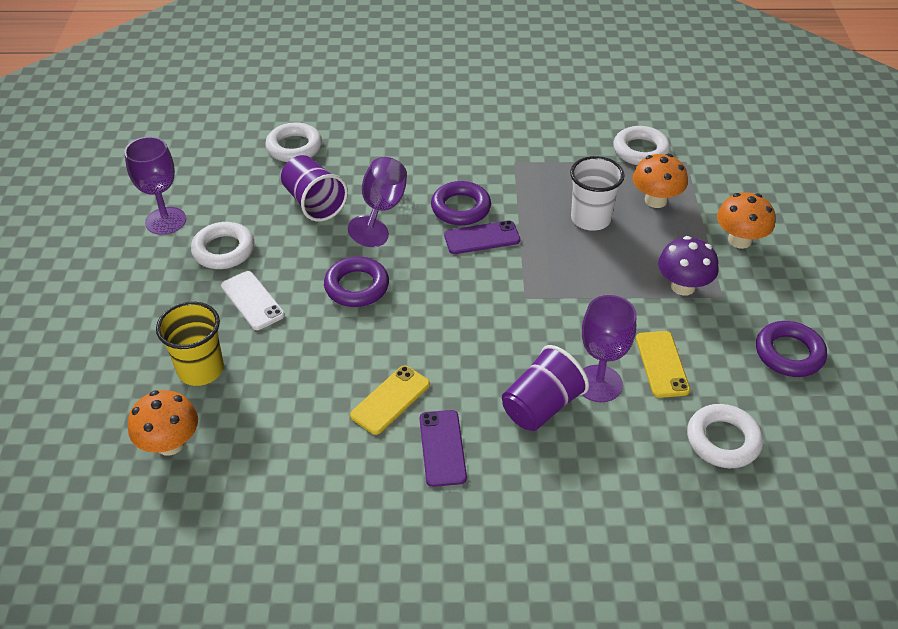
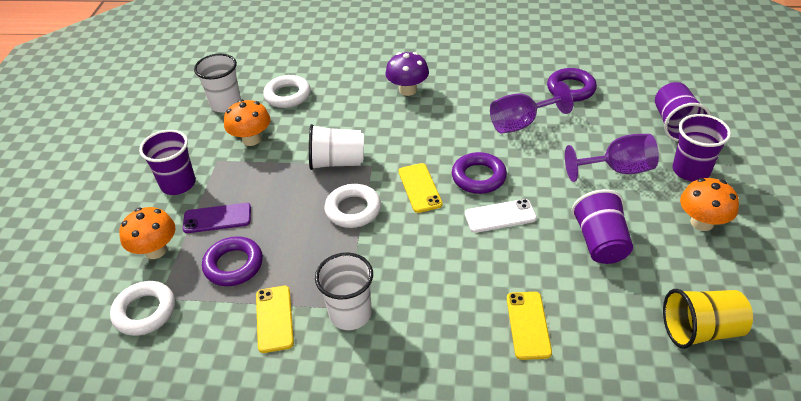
purple cup: 2 -> 4
purple goblet: 3 -> 2
purple phone: 2 -> 1
white cup: 1 -> 3
white ring: 4 -> 3
yellow phone: 2 -> 3

